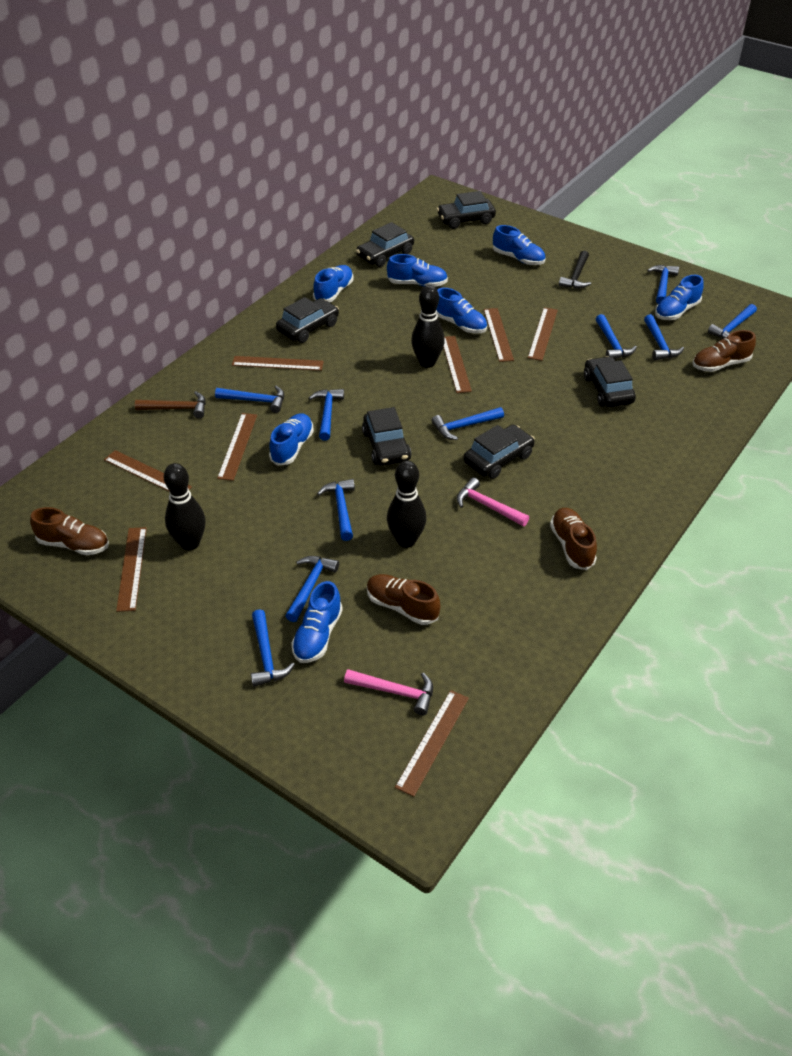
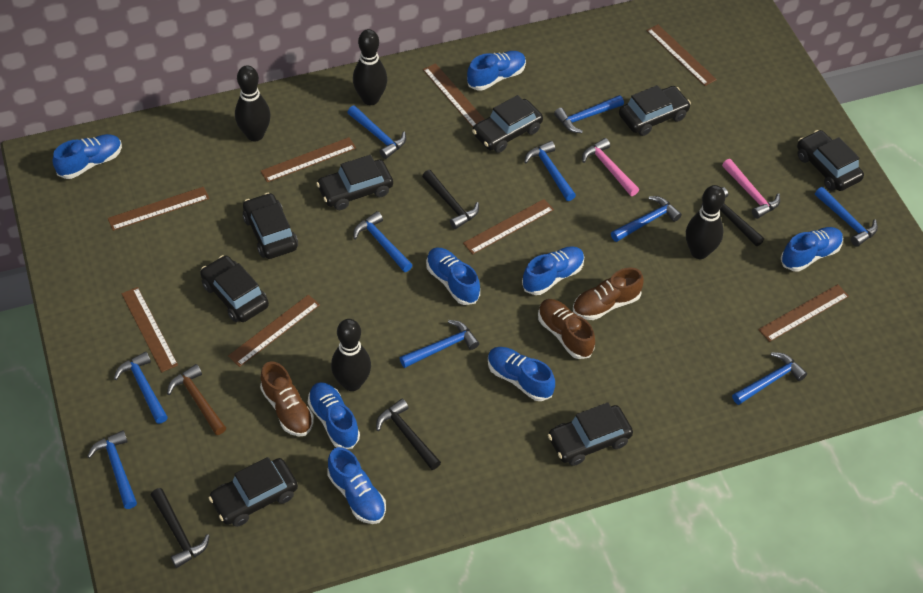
black bowling pin: 3 -> 4
black car: 6 -> 8
black hammer: 1 -> 4
blue shoe: 7 -> 8
brown shoe: 4 -> 3

